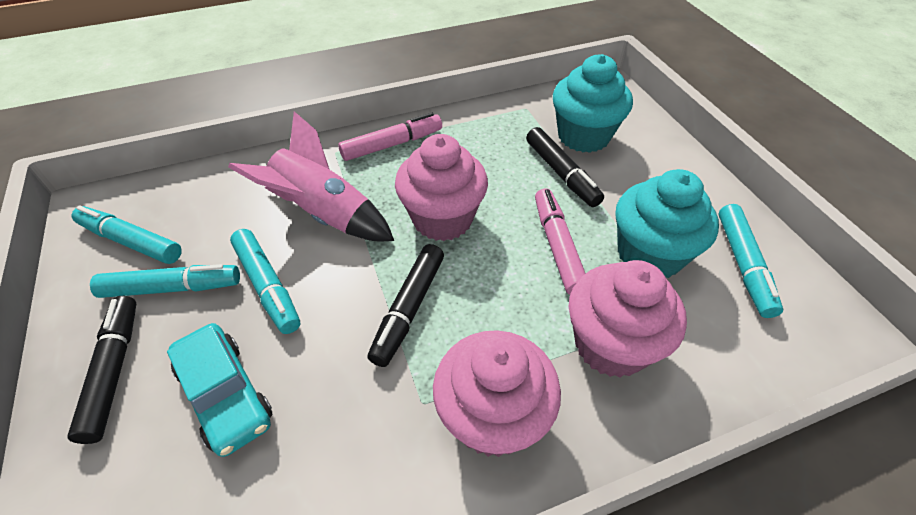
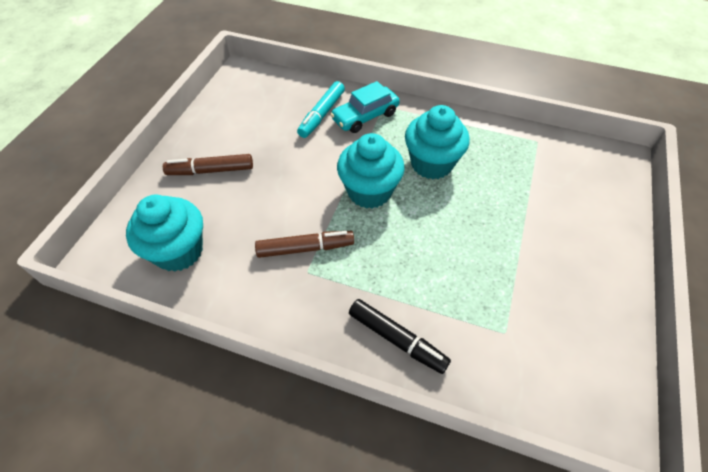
black marker: 3 -> 1
brown marker: 0 -> 2
pink cupcake: 3 -> 0
pink marker: 2 -> 0
pink rocket: 1 -> 0
turquoise cupcake: 2 -> 3
turquoise marker: 4 -> 1

